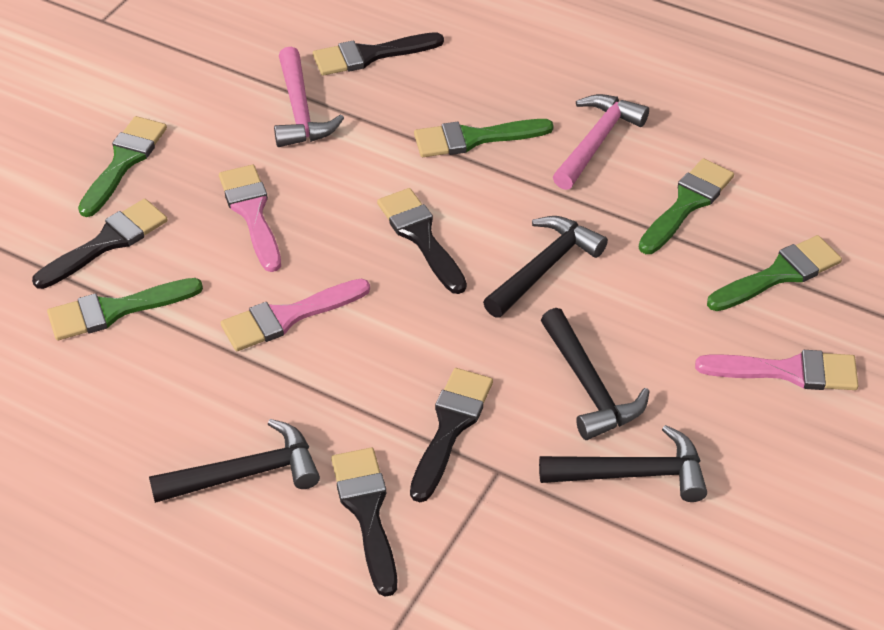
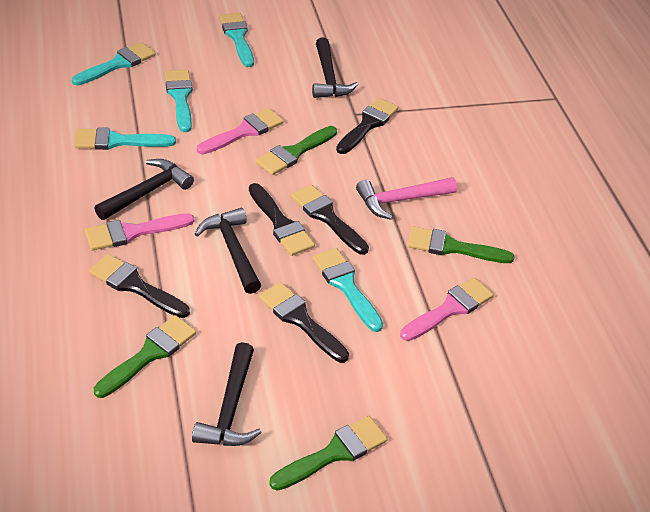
green brush: 5 -> 4
pink hammer: 2 -> 1
turquoise brush: 0 -> 5

